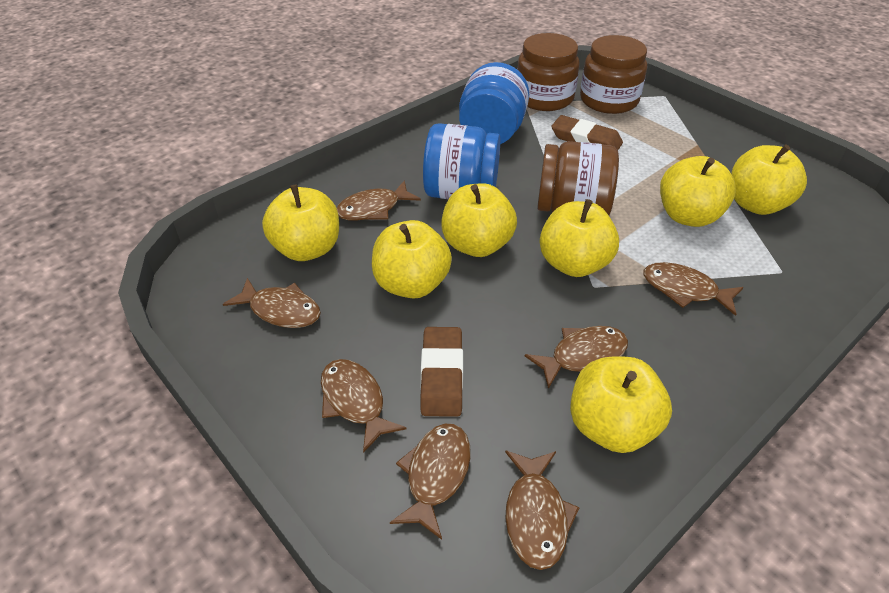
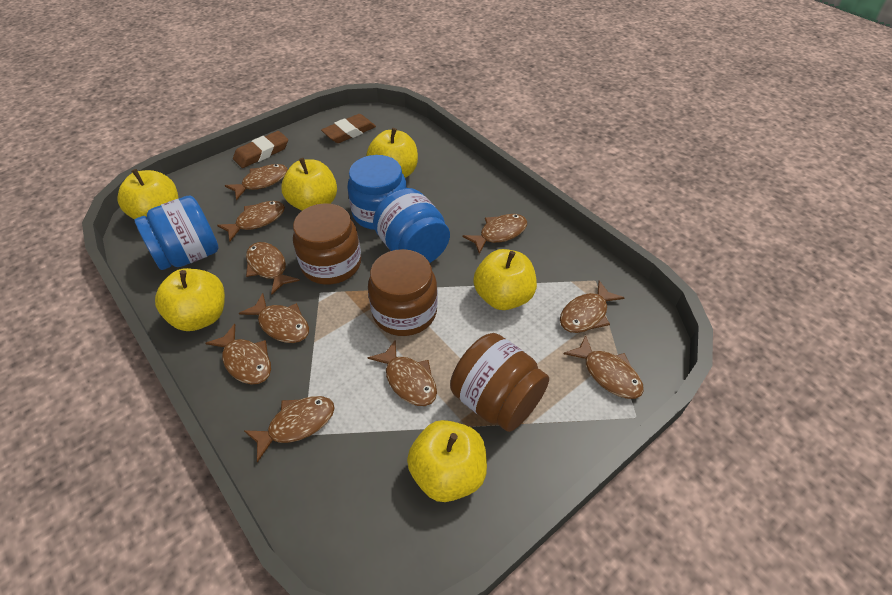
blue jar: 2 -> 3
brown fish: 7 -> 10
yellow apple: 7 -> 6

